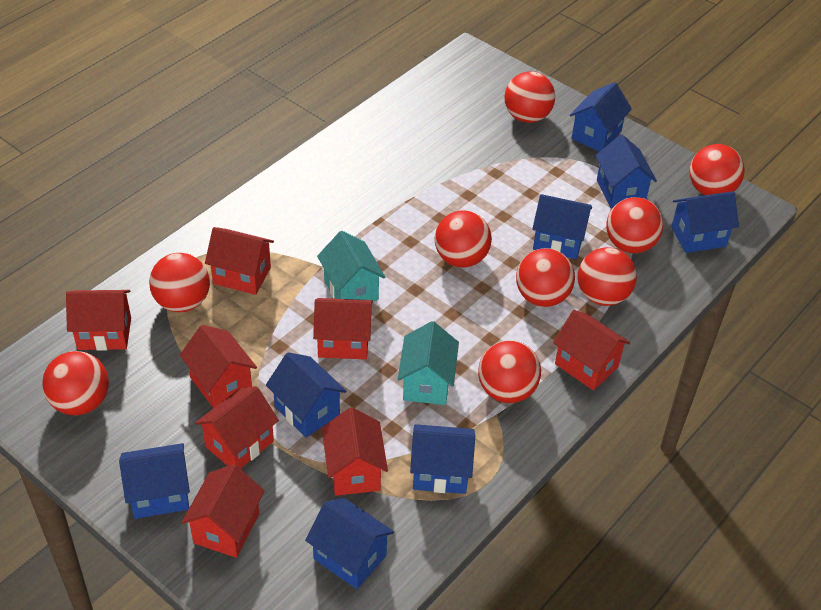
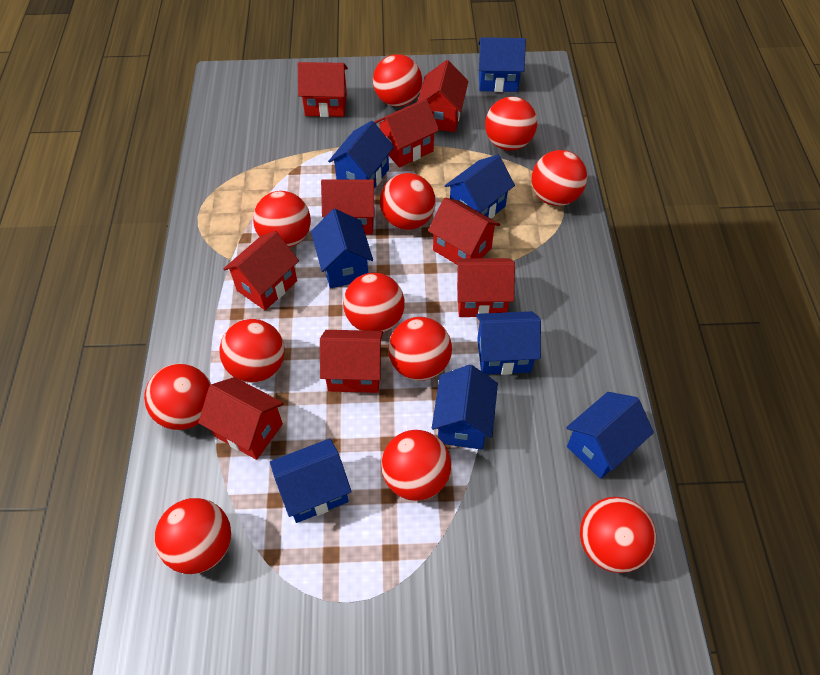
red ball: 9 -> 12
red house: 8 -> 9
turquoise house: 2 -> 0

